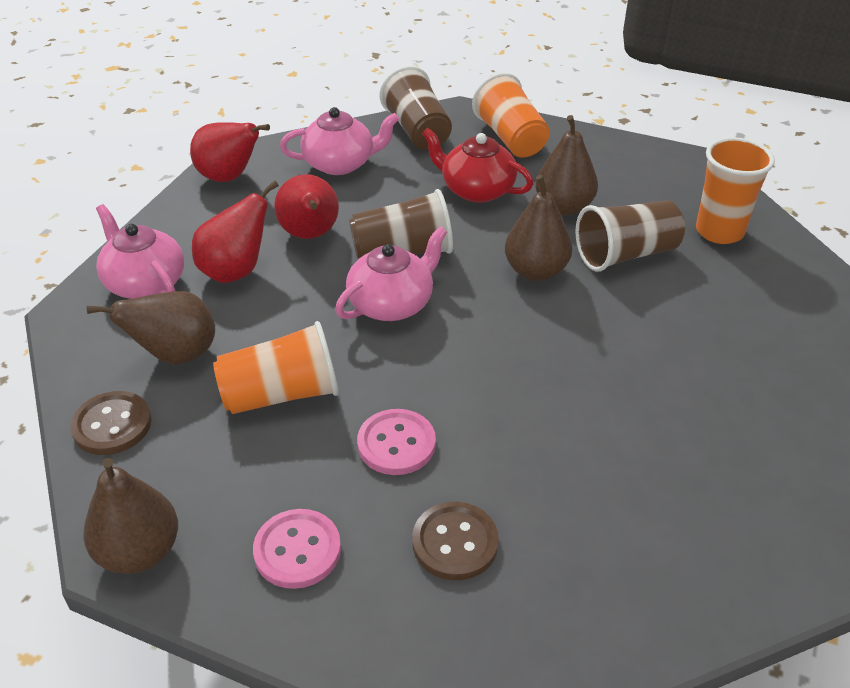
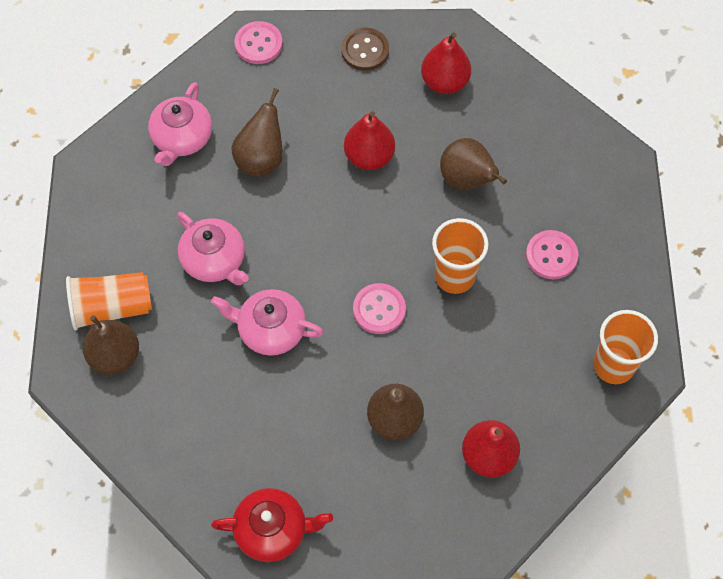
brown button: 2 -> 1
brown cup: 3 -> 0
pink button: 2 -> 3

